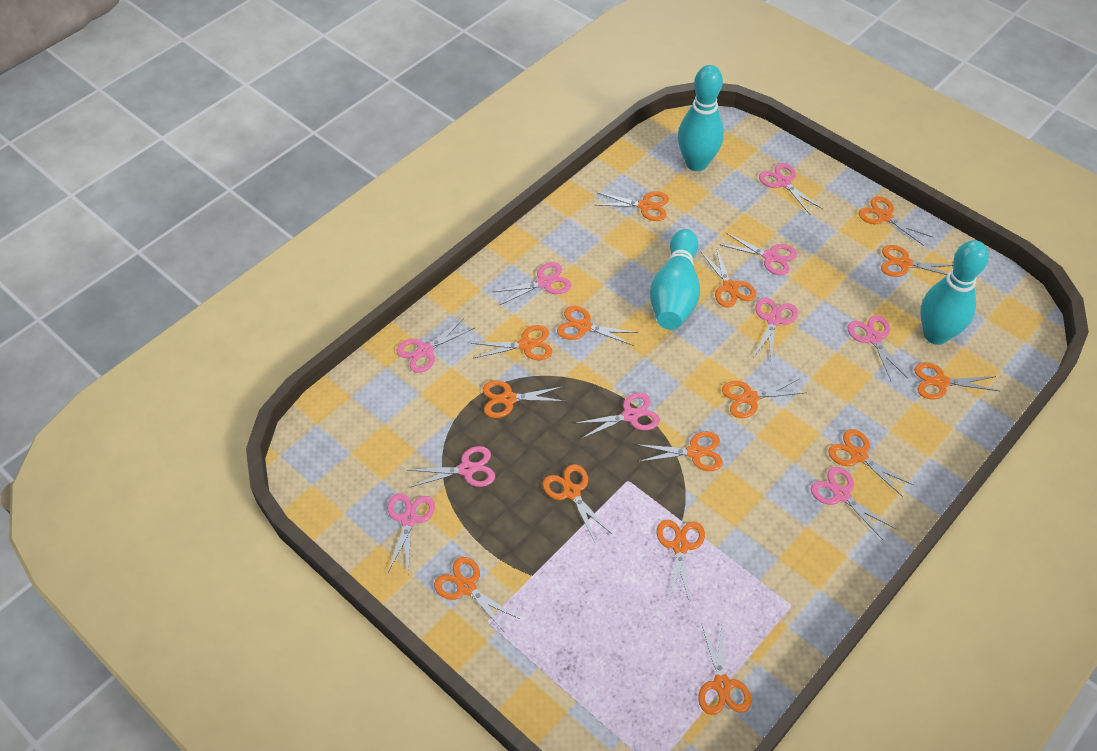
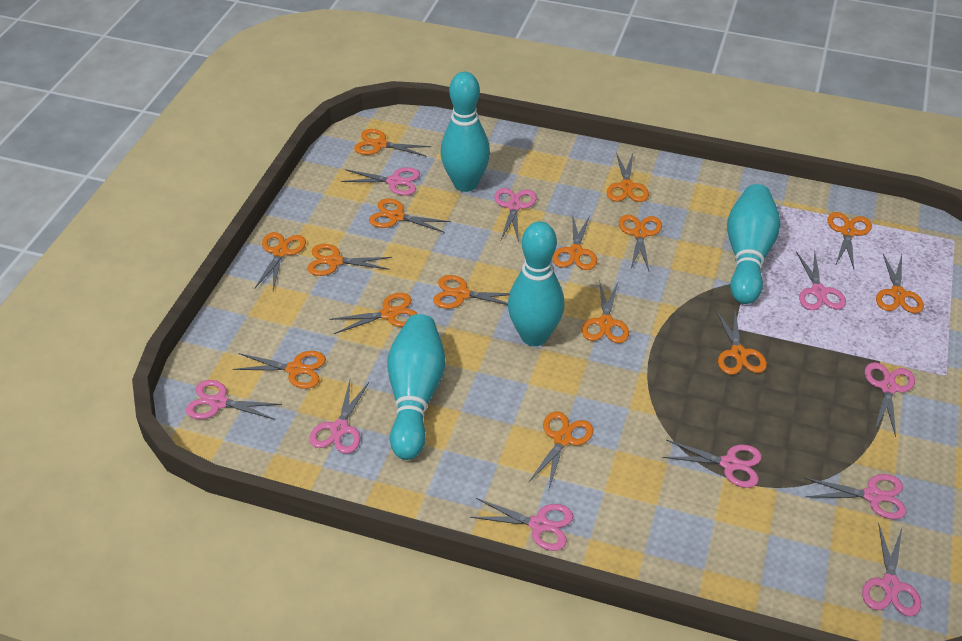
turquoise bowling pin: 3 -> 4

